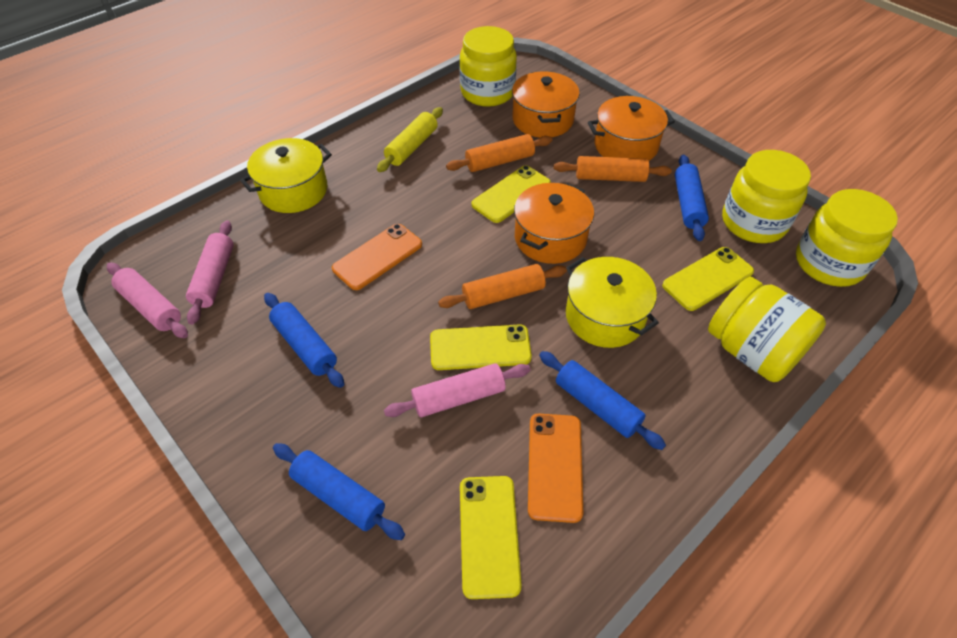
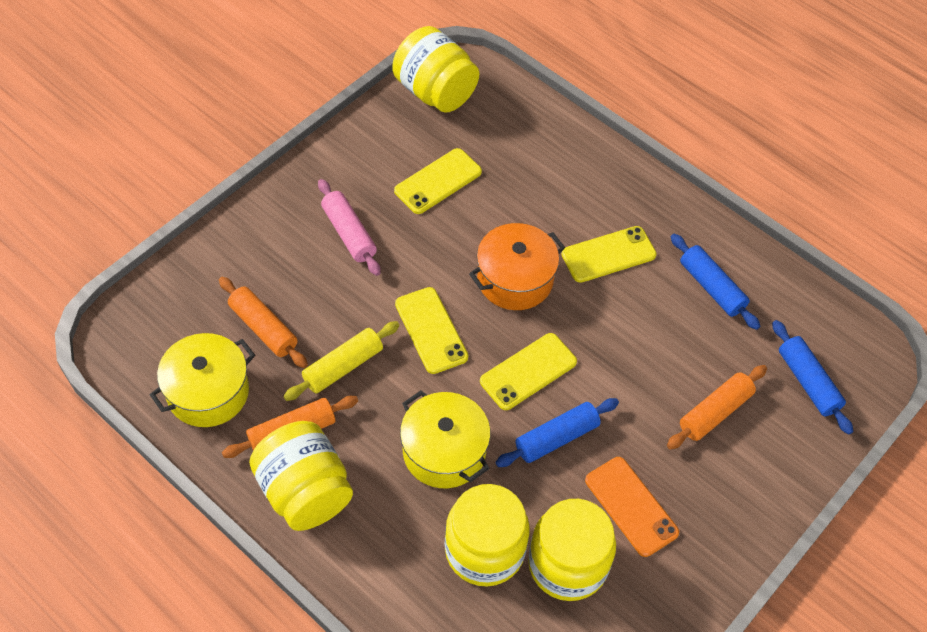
blue rolling pin: 4 -> 3
orange phone: 2 -> 1
orange pot: 3 -> 1
pink rolling pin: 3 -> 1

